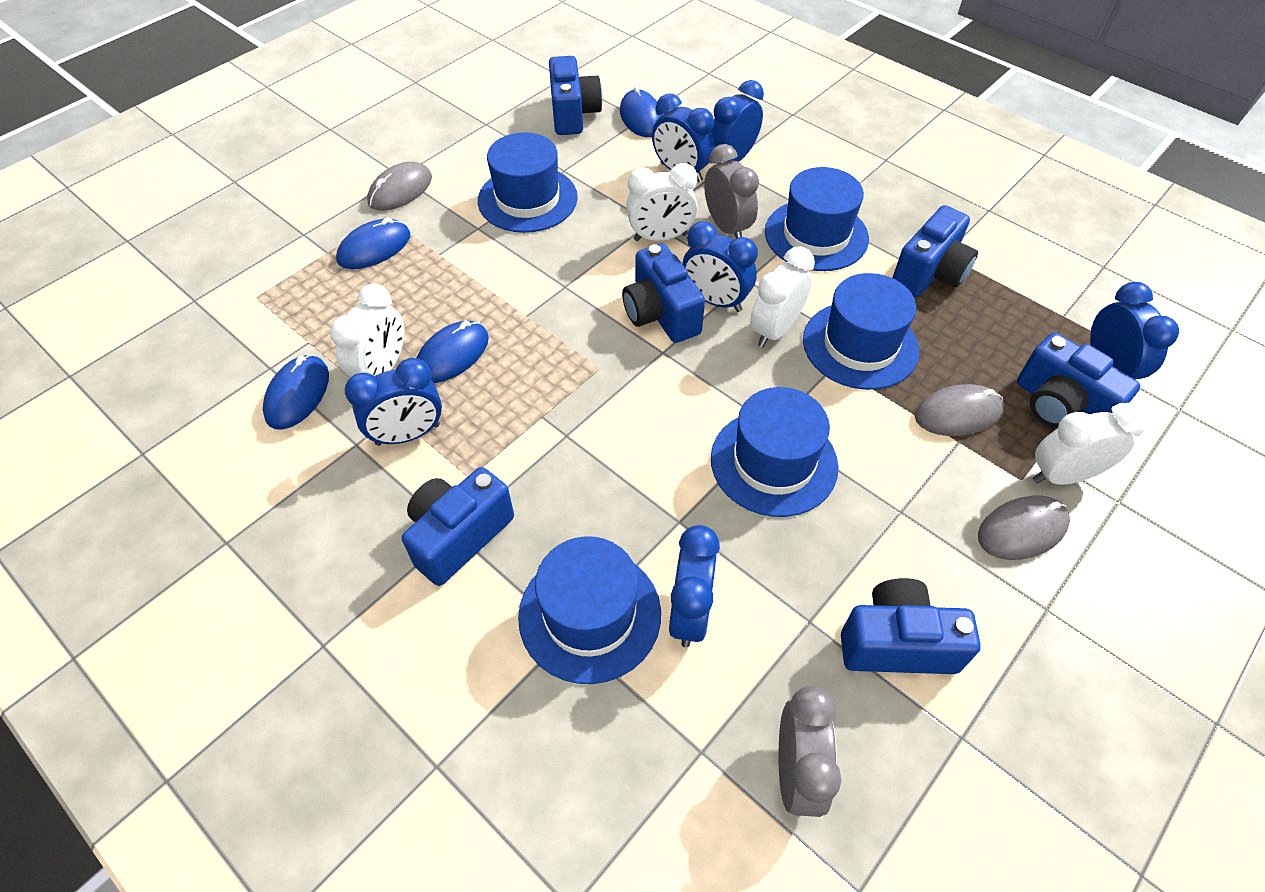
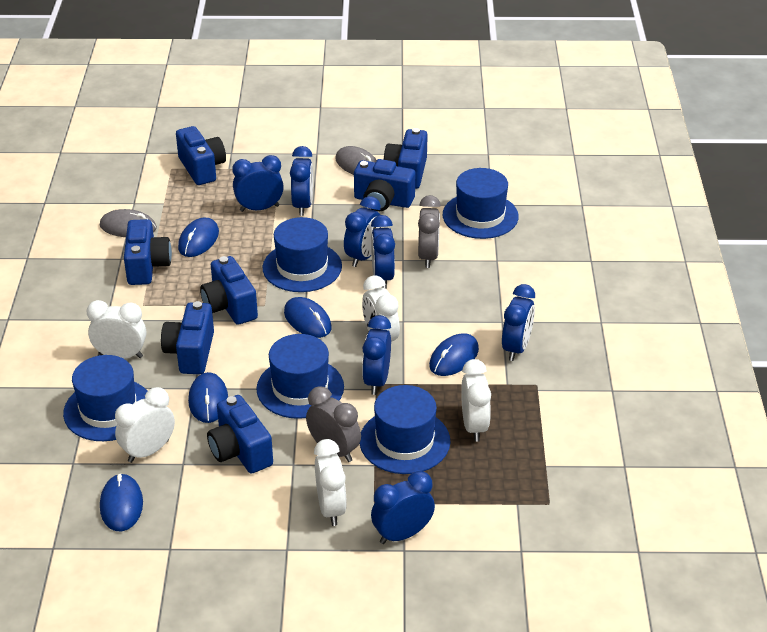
blue camera: 6 -> 7
blue clock: 6 -> 7
blue mouse: 4 -> 5
grey mouse: 3 -> 2
white clock: 4 -> 5

